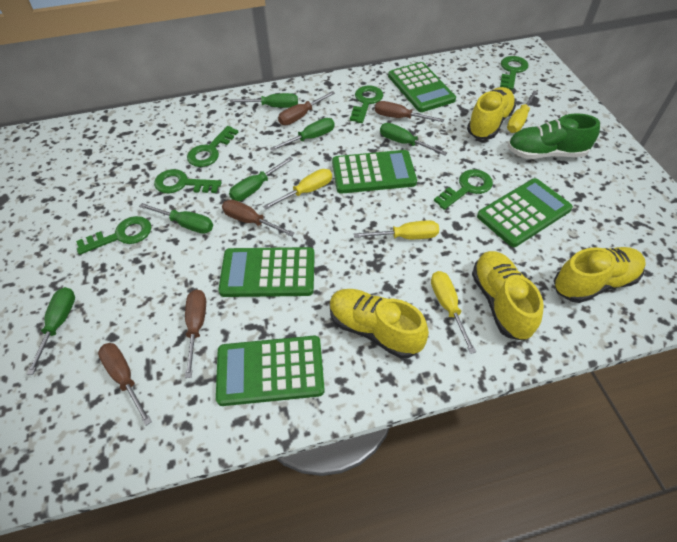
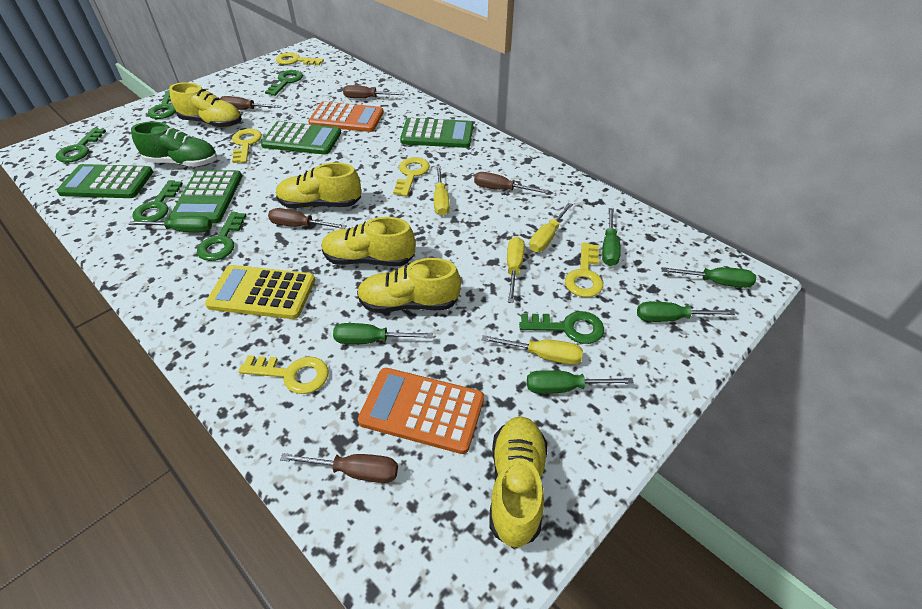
green calculator: 5 -> 4
orange calculator: 0 -> 2
yellow calculator: 0 -> 1
yellow key: 0 -> 5
yellow shoe: 4 -> 5

